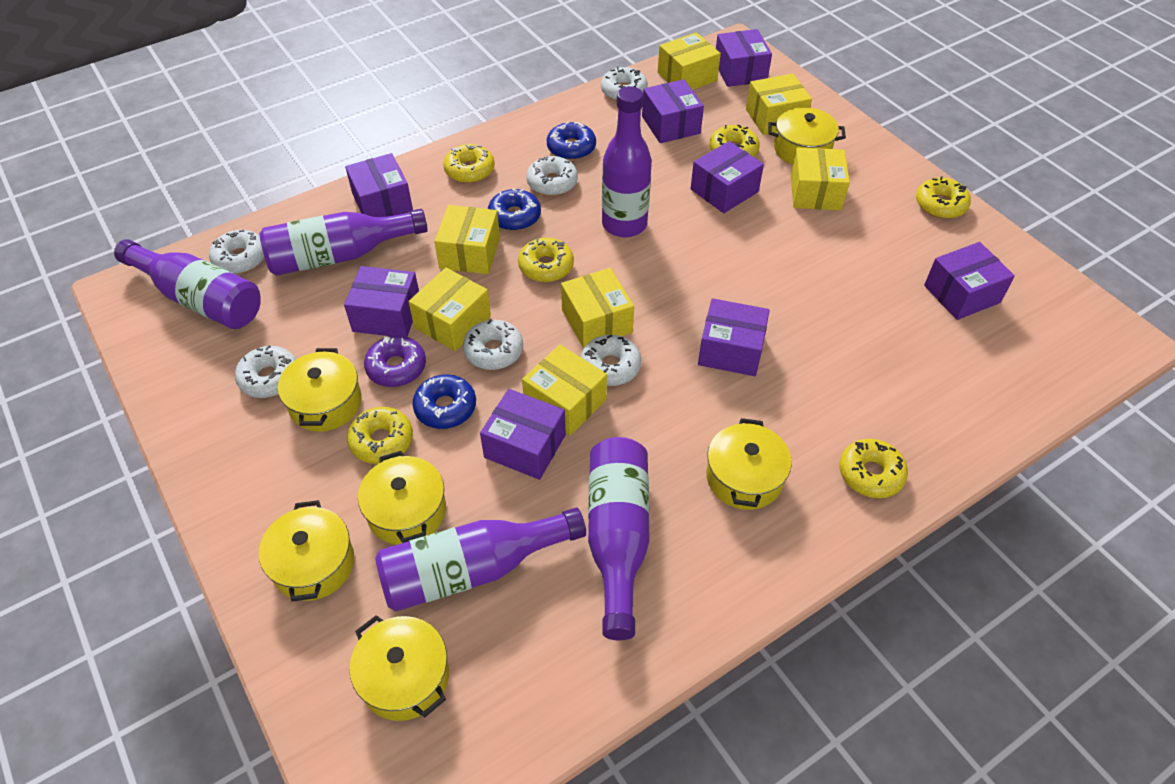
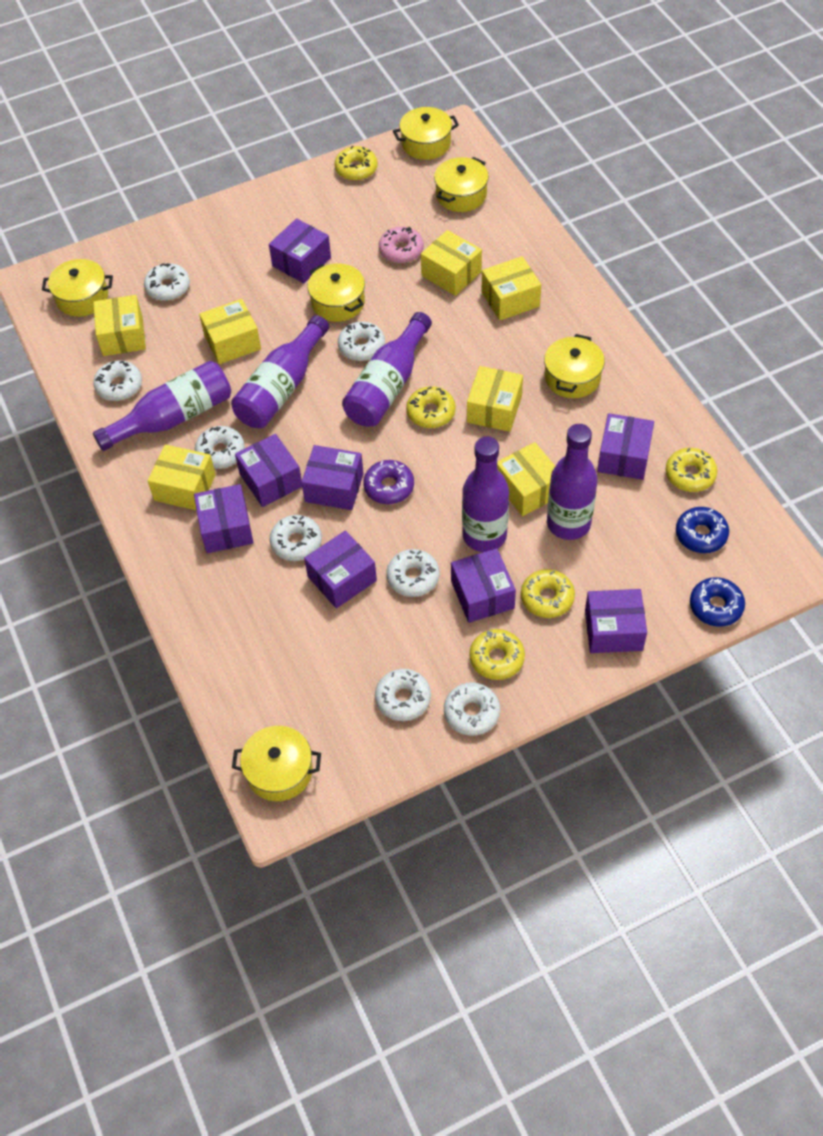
blue donut: 3 -> 2
pink donut: 0 -> 1
white donut: 6 -> 8
yellow donut: 6 -> 5

